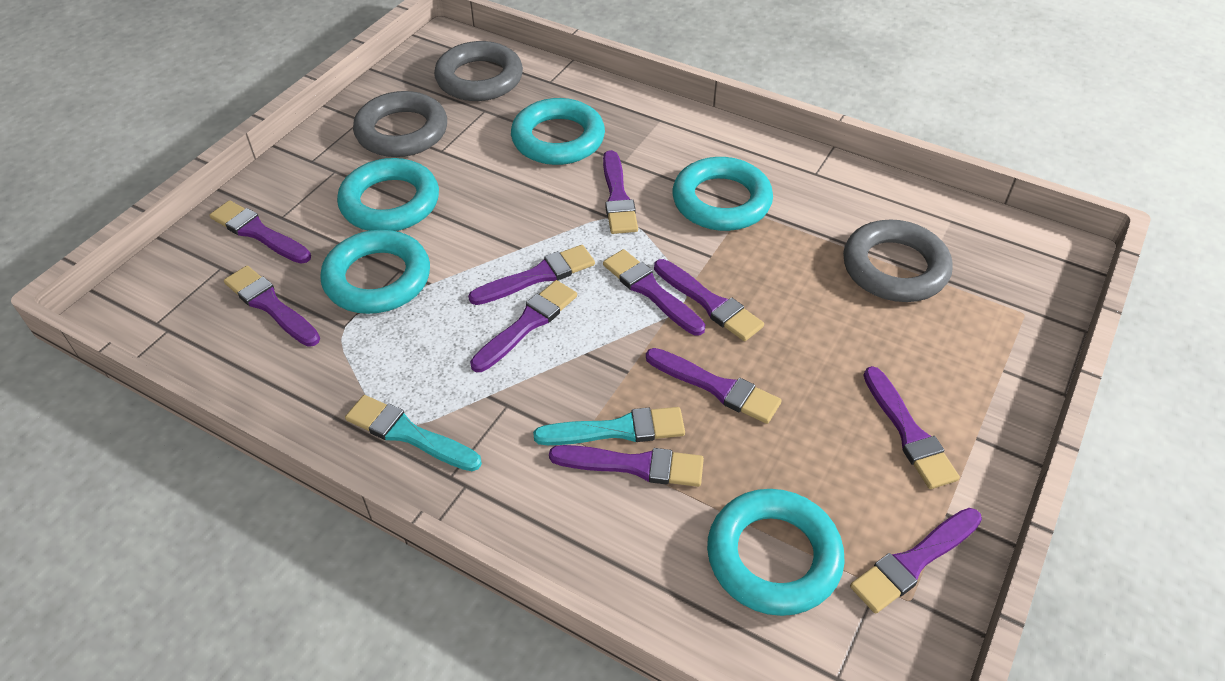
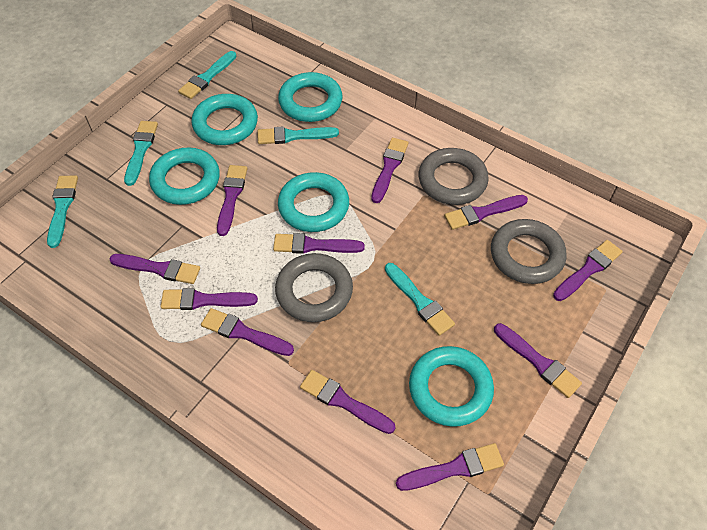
turquoise brush: 2 -> 5

